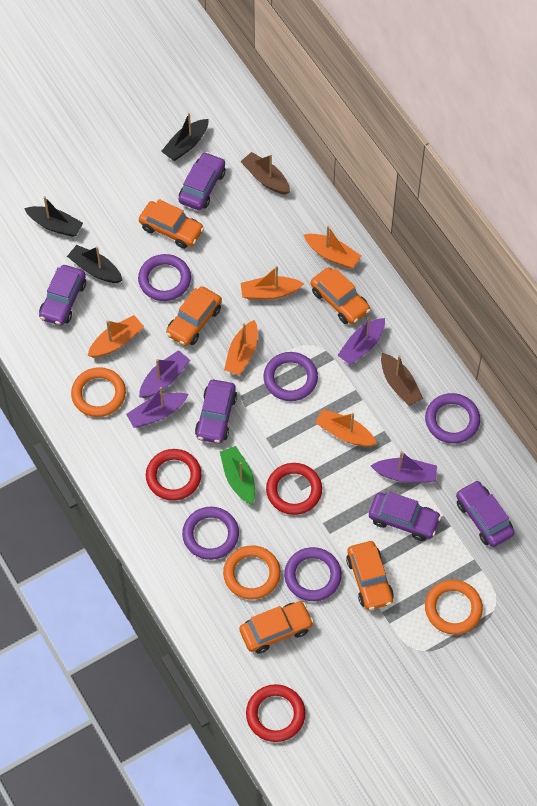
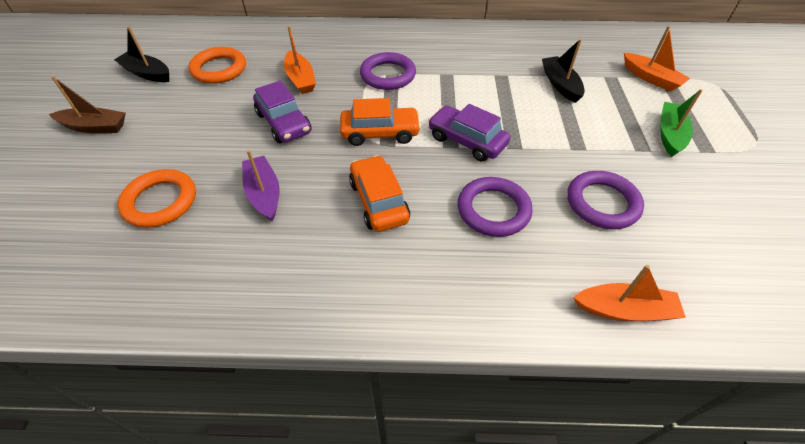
black boat: 3 -> 2
brown boat: 2 -> 1
orange boat: 5 -> 3
orange car: 5 -> 2
orange ring: 3 -> 2
purple boat: 4 -> 1
purple car: 5 -> 2
purple ring: 5 -> 3
red ring: 3 -> 0

